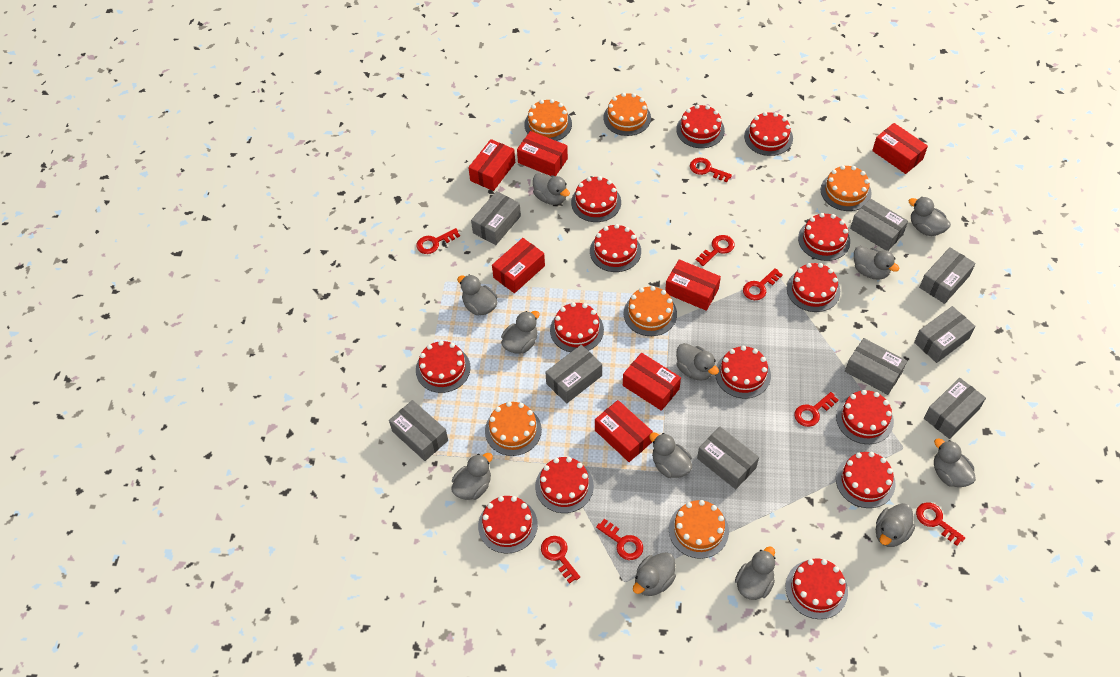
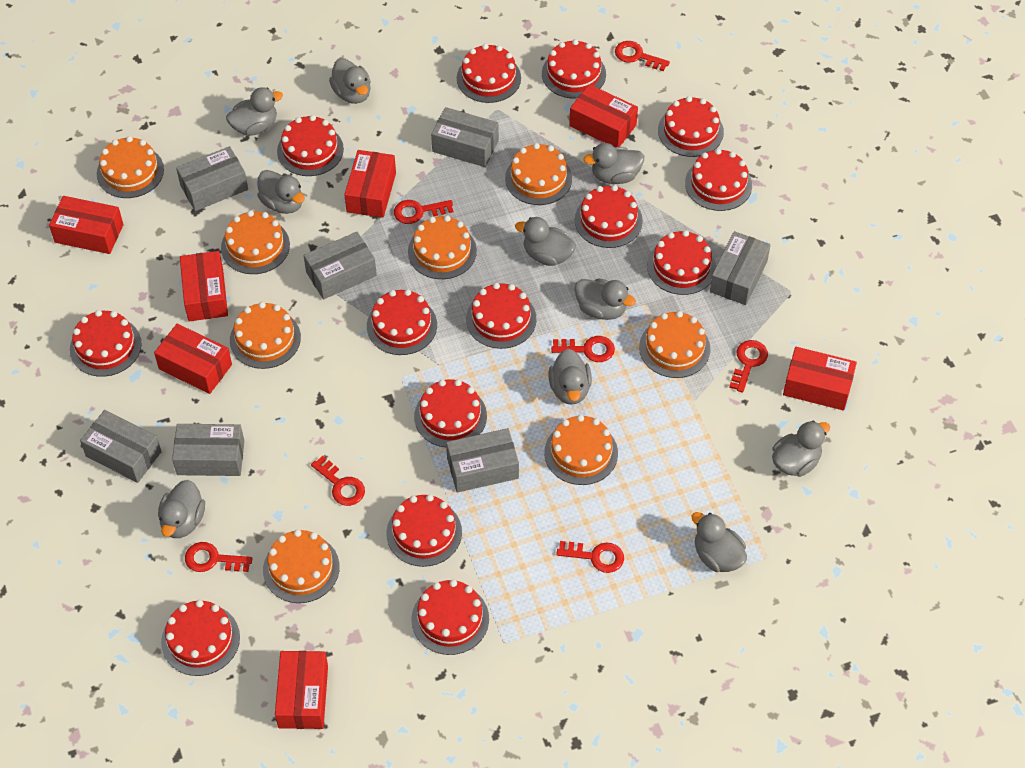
grey box: 9 -> 7
grey duck: 12 -> 10
orange cake: 6 -> 8
red key: 8 -> 7

